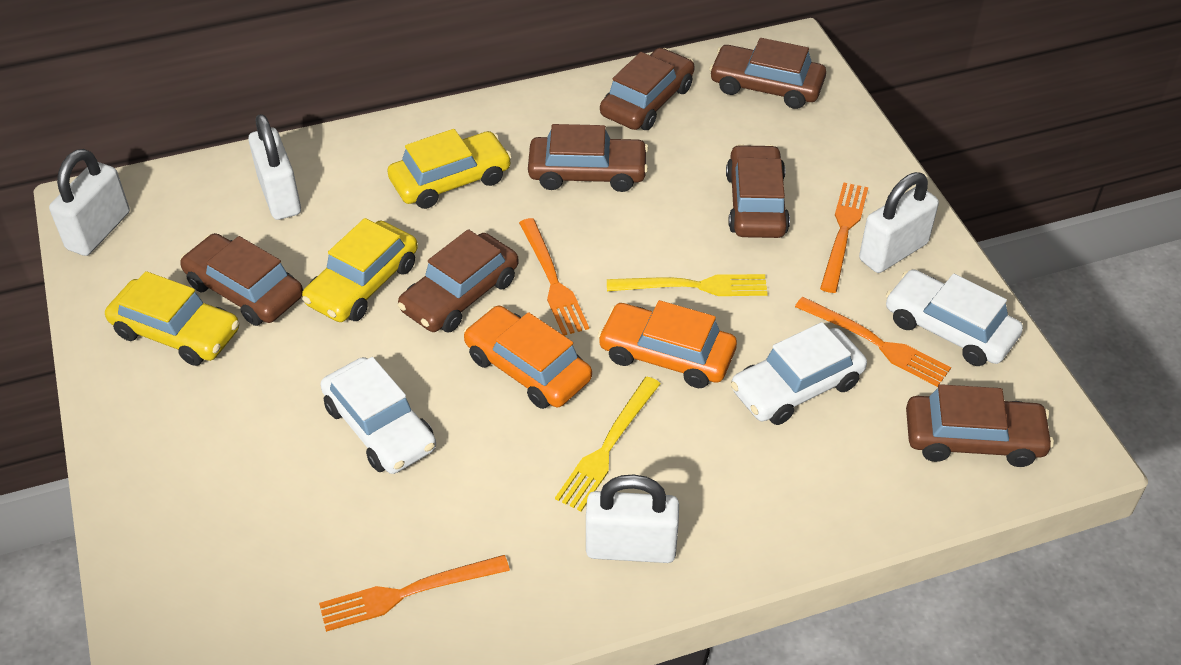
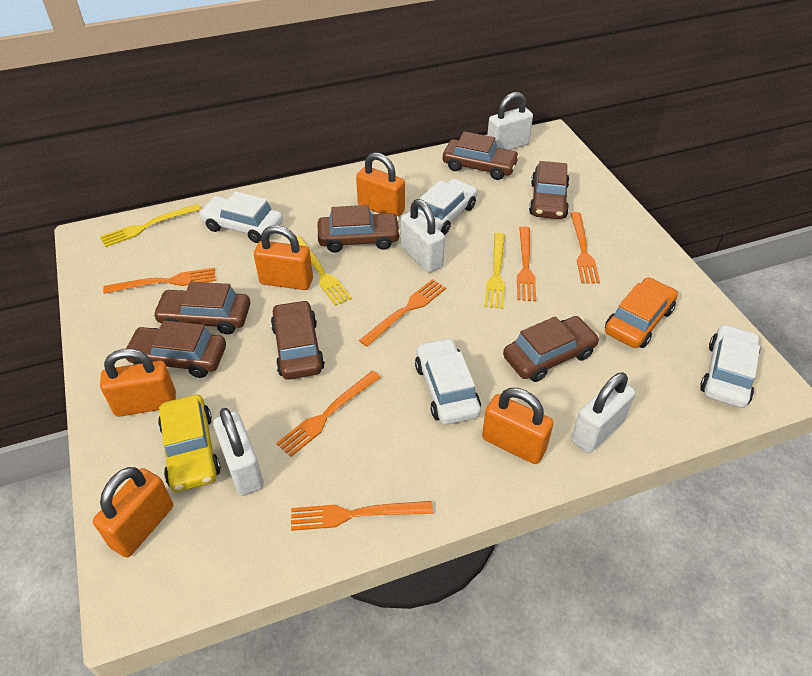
orange car: 2 -> 1
orange fork: 4 -> 6
orange padlock: 0 -> 5
white car: 3 -> 4
yellow car: 3 -> 1
yellow fork: 2 -> 3

